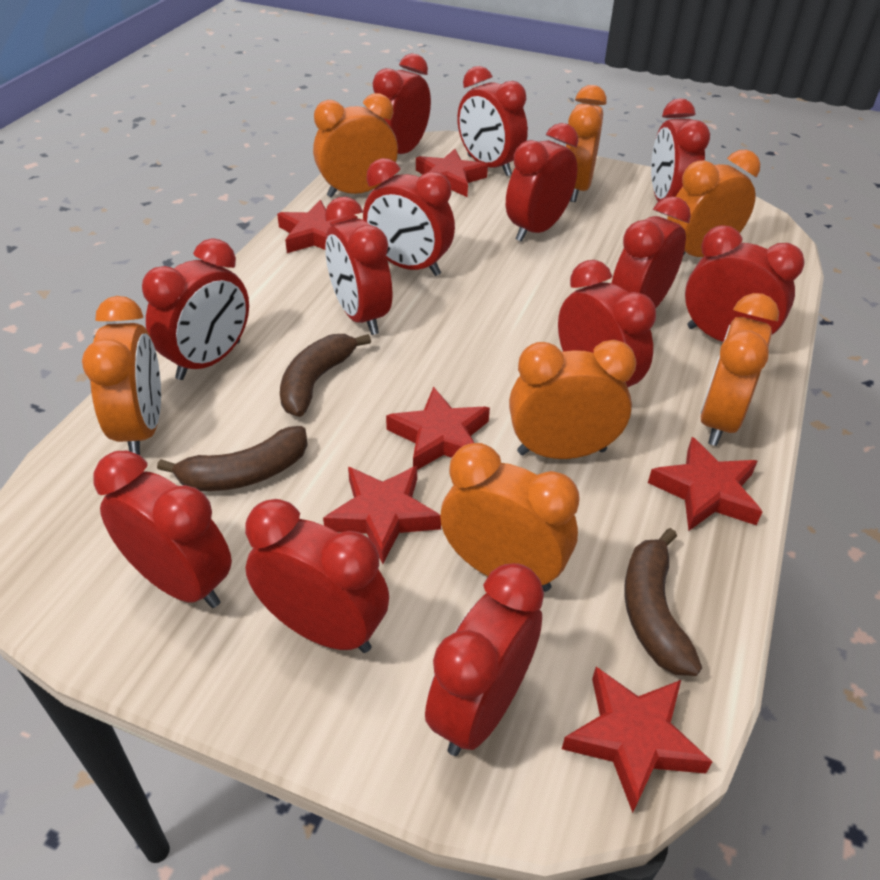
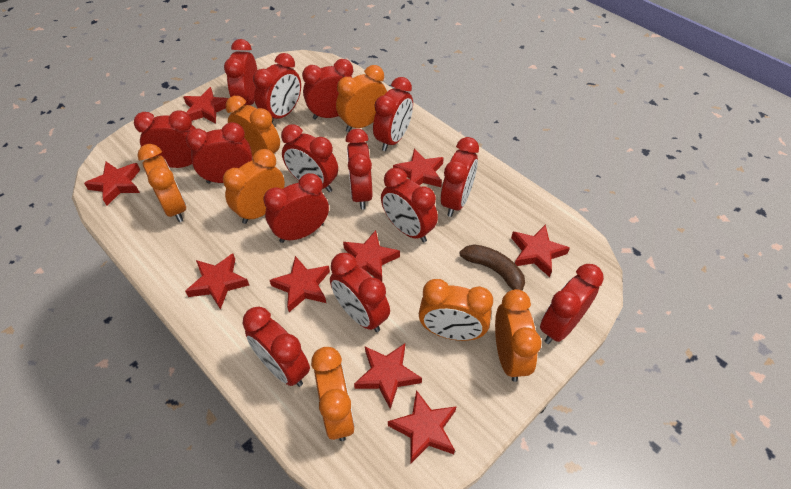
brown banana: 3 -> 1
red clock: 13 -> 14
red star: 6 -> 9

